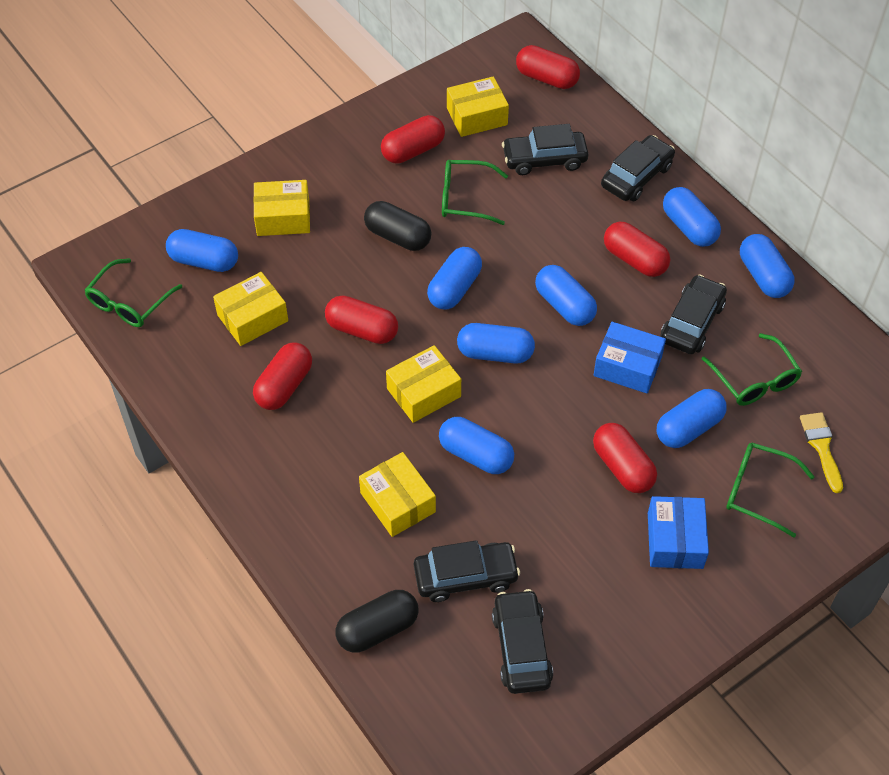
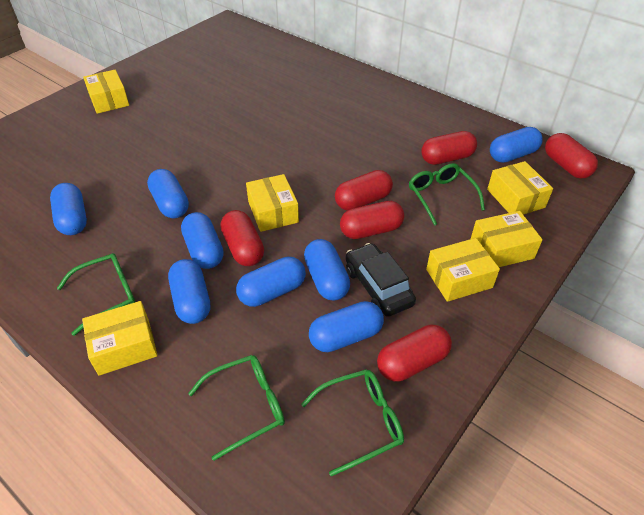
black capsule: 2 -> 0
black car: 5 -> 1
blue box: 2 -> 0
yellow box: 5 -> 6
yellow brush: 1 -> 0

